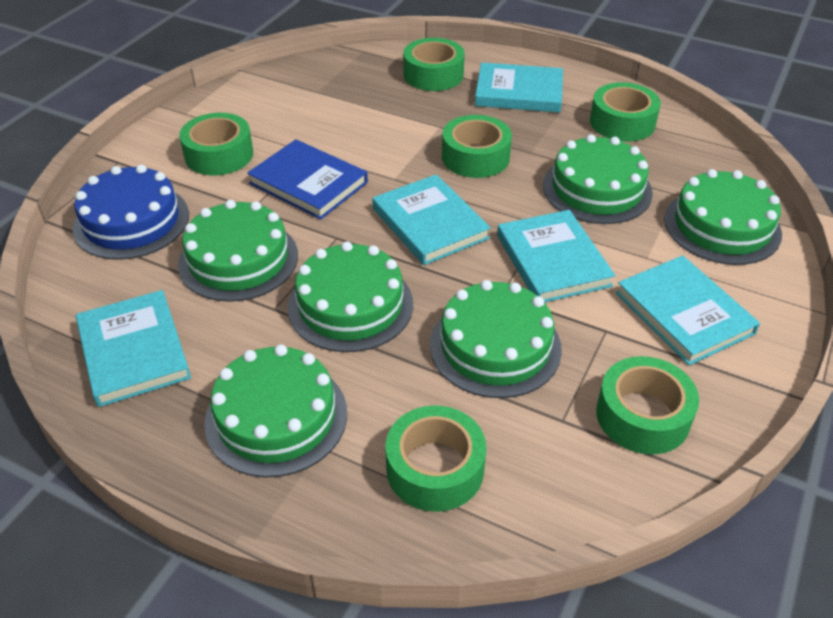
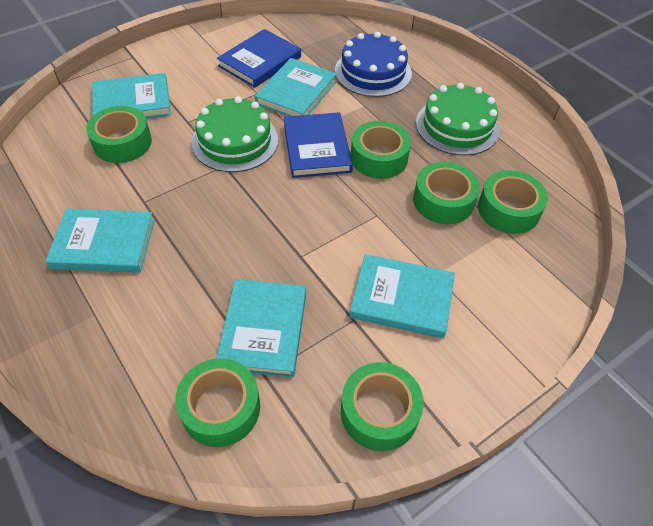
blue book: 1 -> 2
green cake: 6 -> 2

